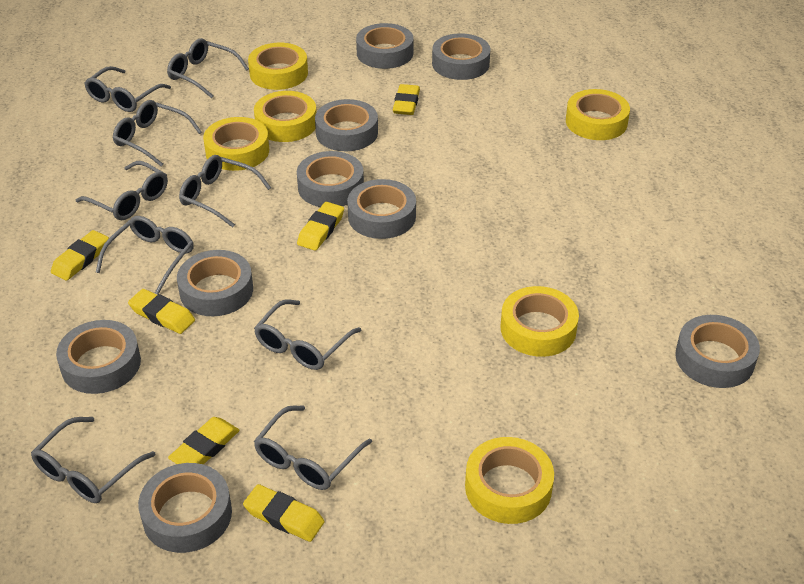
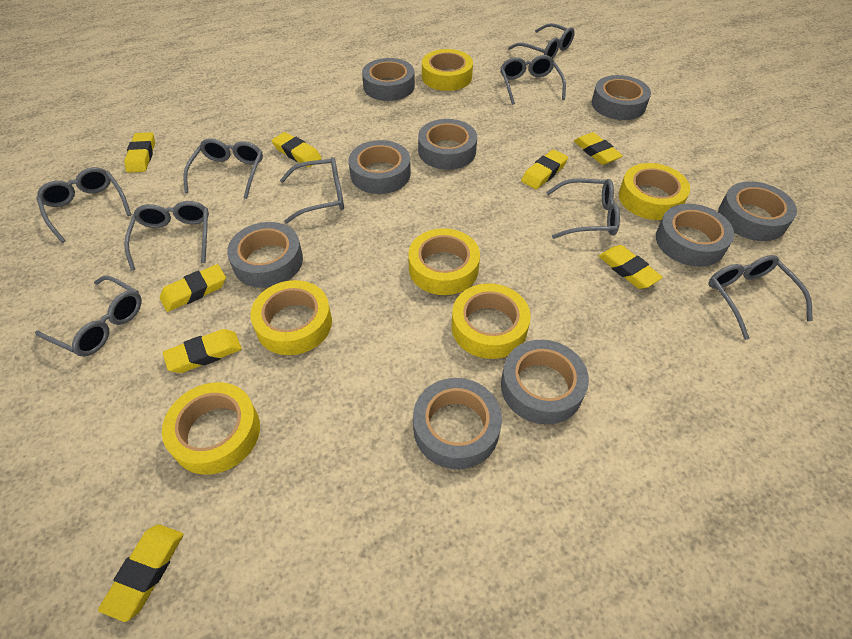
yellow eraser: 6 -> 8

